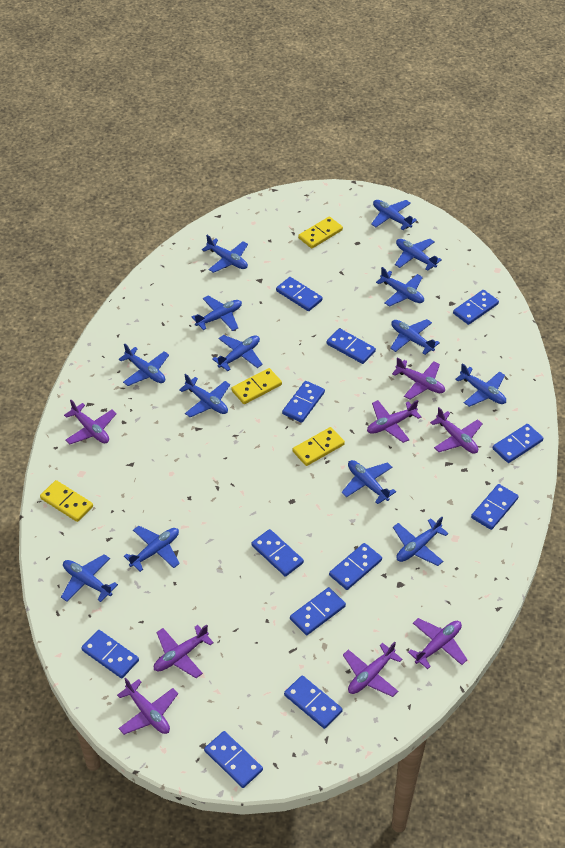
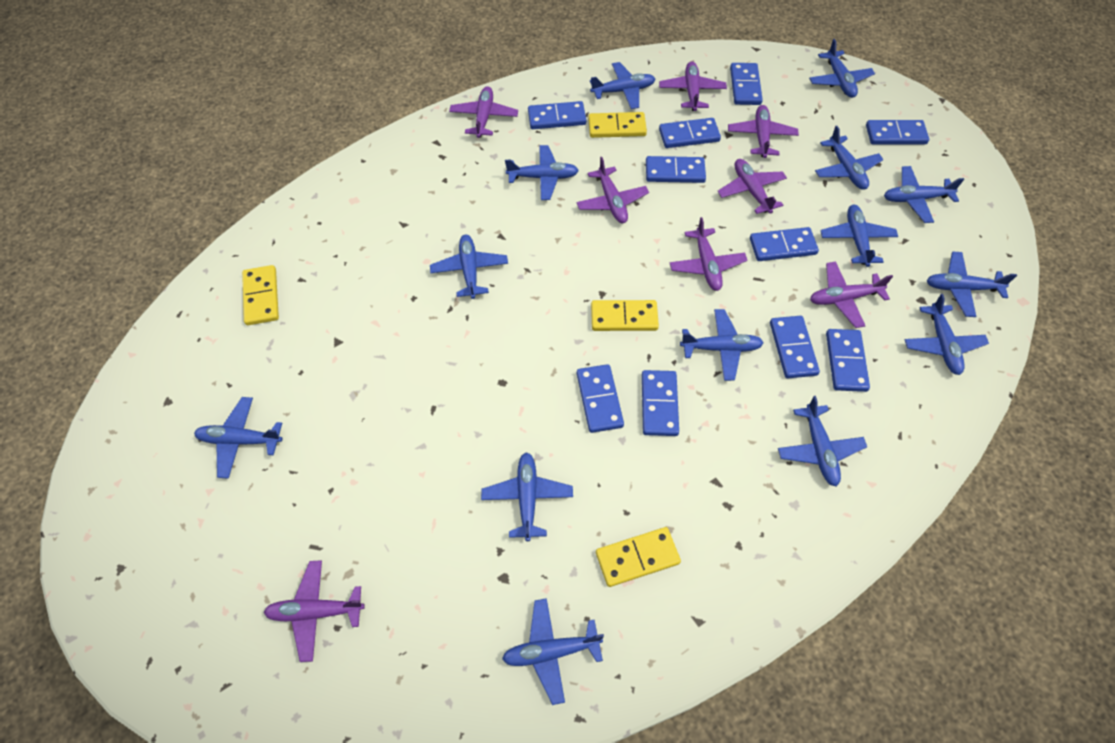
blue domino: 12 -> 10

